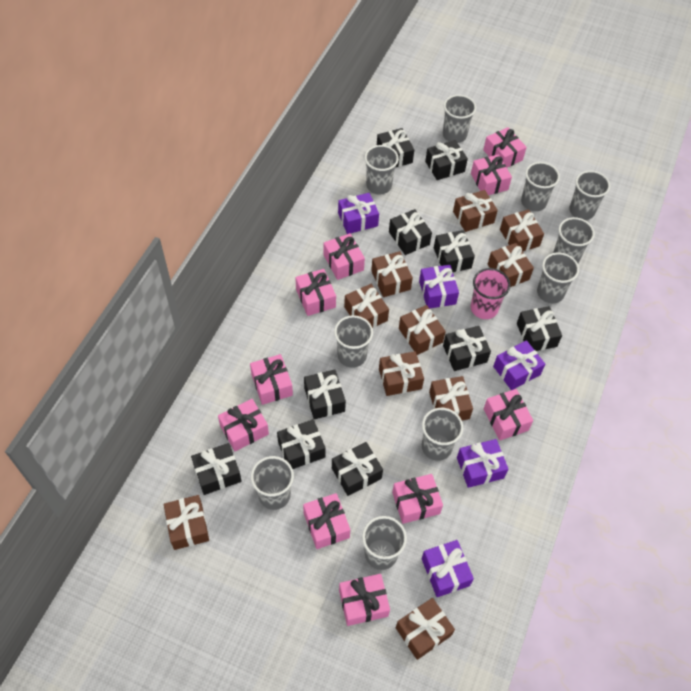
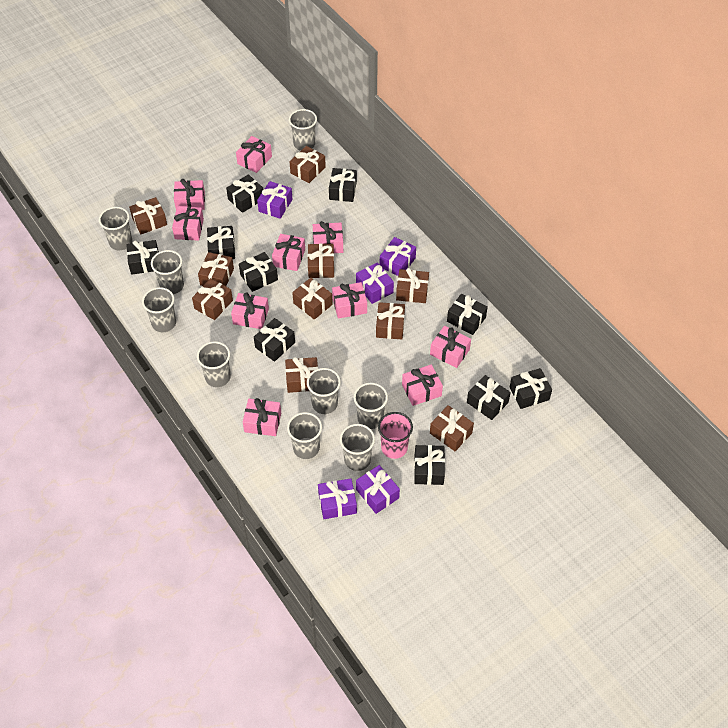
grey cup: 10 -> 9

